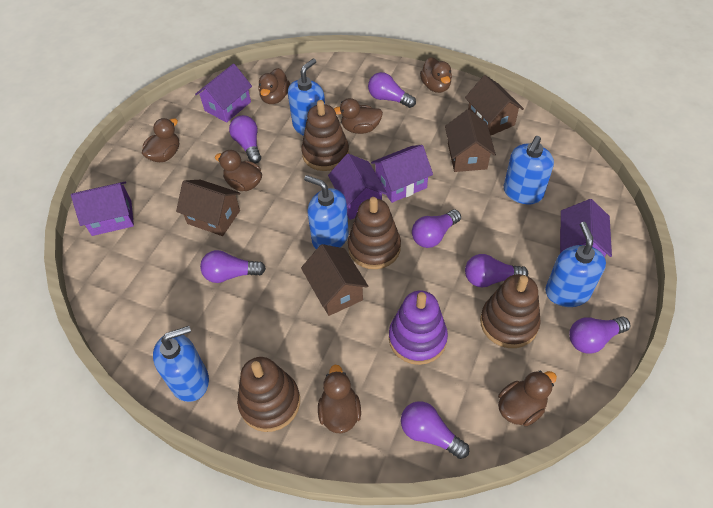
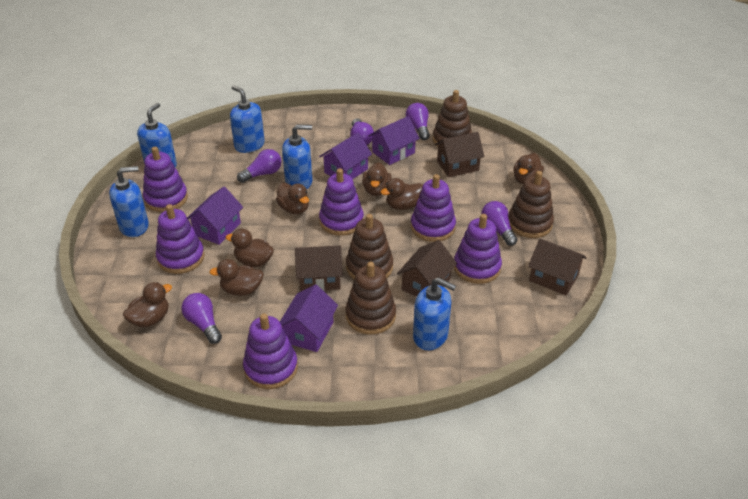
purple house: 5 -> 4
purple light bulb: 7 -> 5
purple stacking toy: 1 -> 6

